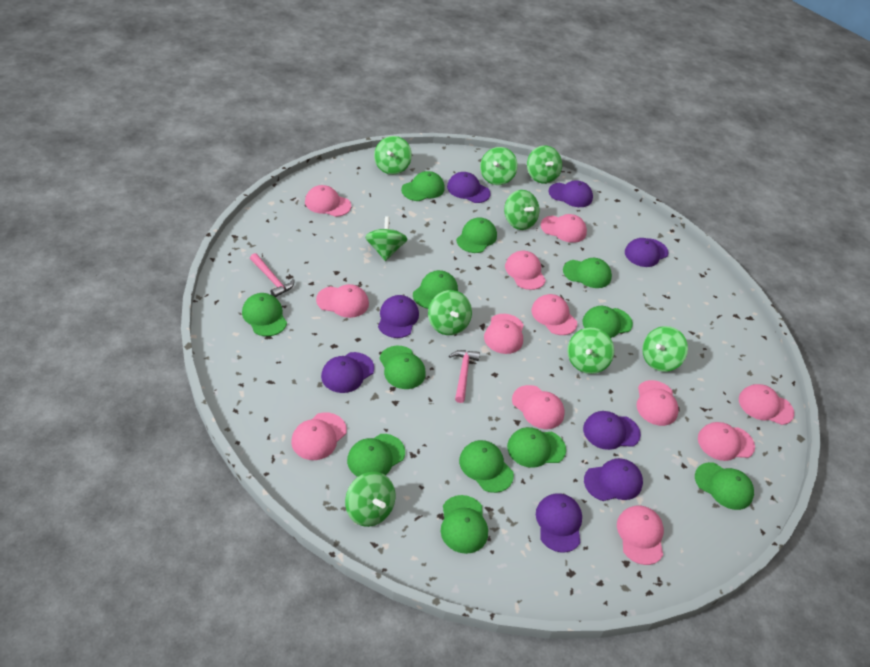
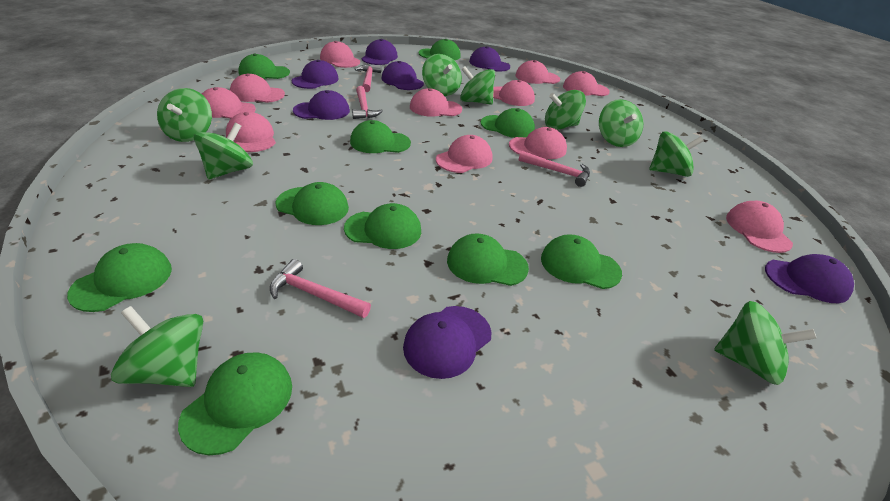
green cap: 12 -> 10
pink cap: 12 -> 11
pink hammer: 2 -> 4
purple cap: 8 -> 7

